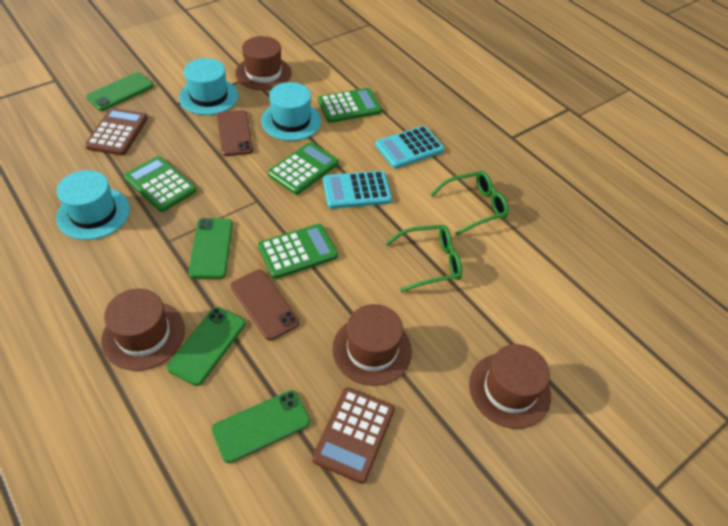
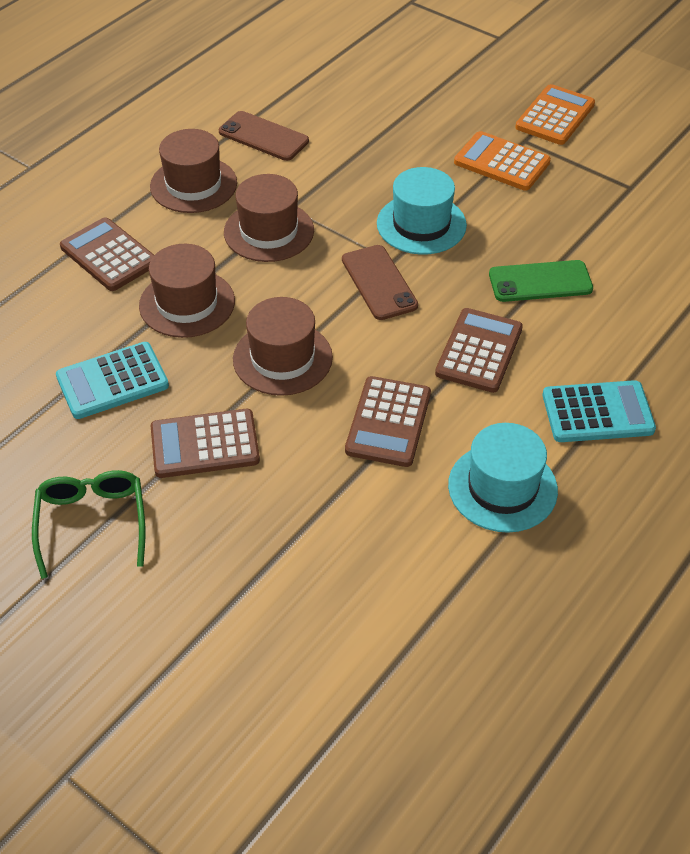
brown calculator: 2 -> 4
green calculator: 4 -> 0
green glasses: 2 -> 1
green phone: 4 -> 1
orange calculator: 0 -> 2
turquoise hat: 3 -> 2

